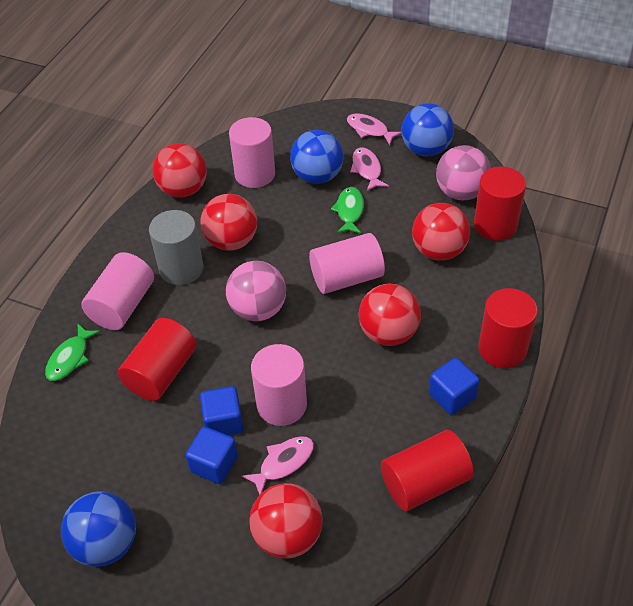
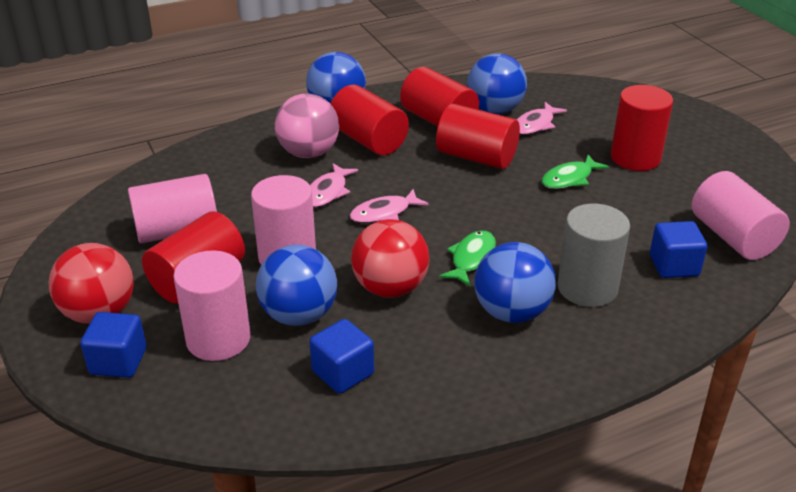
blue ball: 3 -> 4
pink ball: 2 -> 1
red ball: 5 -> 2
red cylinder: 4 -> 5

